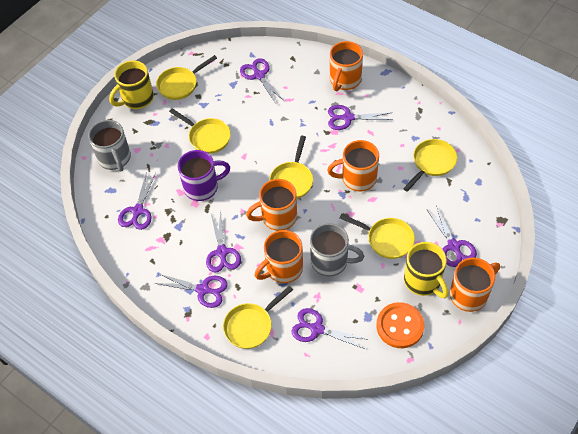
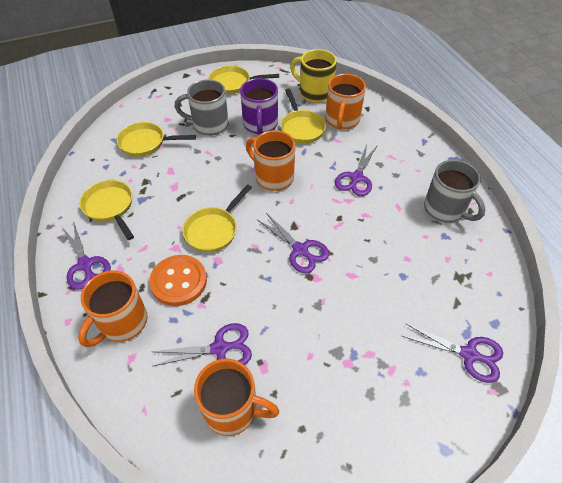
orange mug: 5 -> 4
purple scissors: 7 -> 5
yellow mug: 2 -> 1
yellow pan: 6 -> 5

